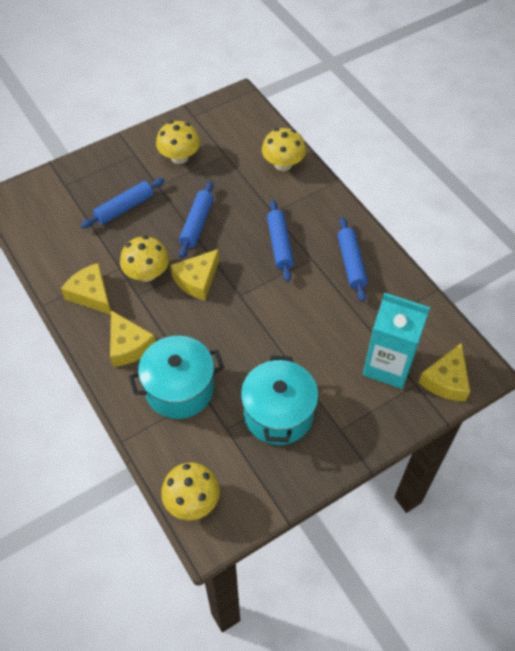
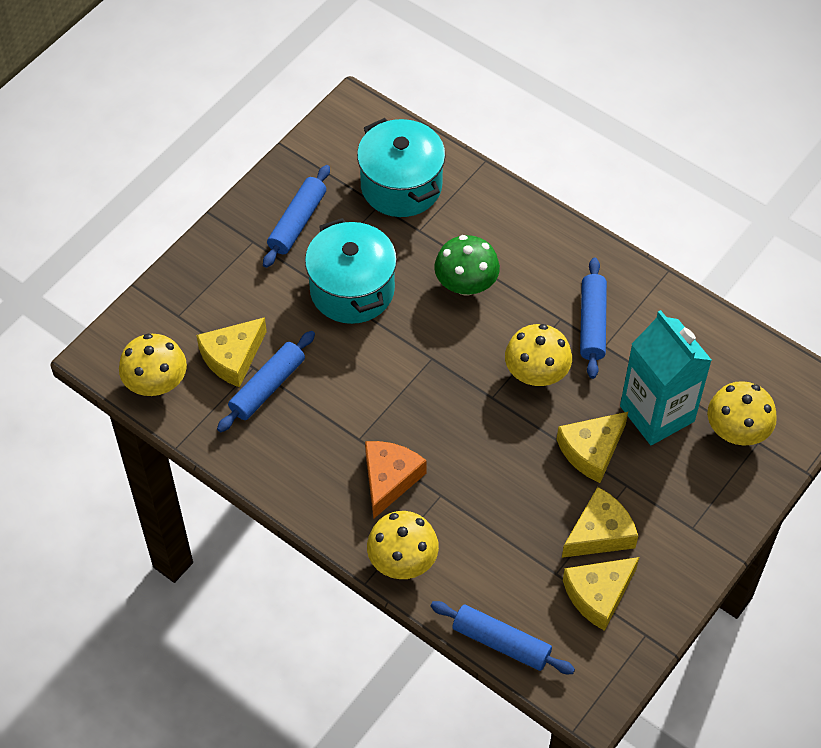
green mushroom: 0 -> 1
orange cheese: 0 -> 1

